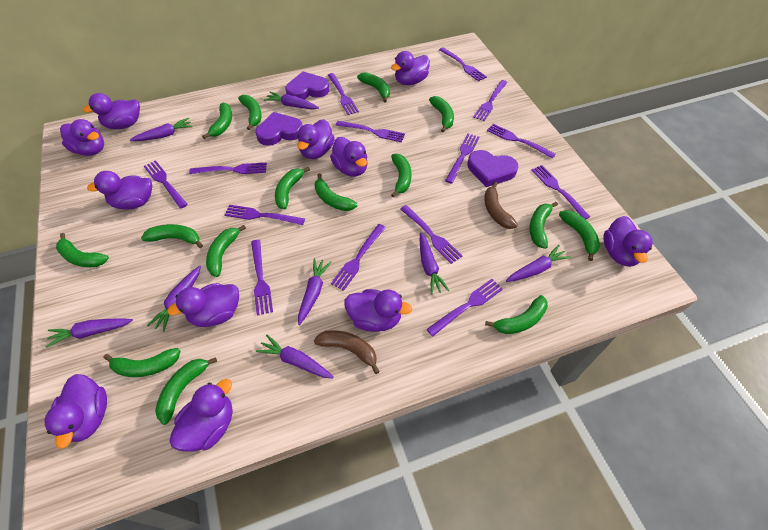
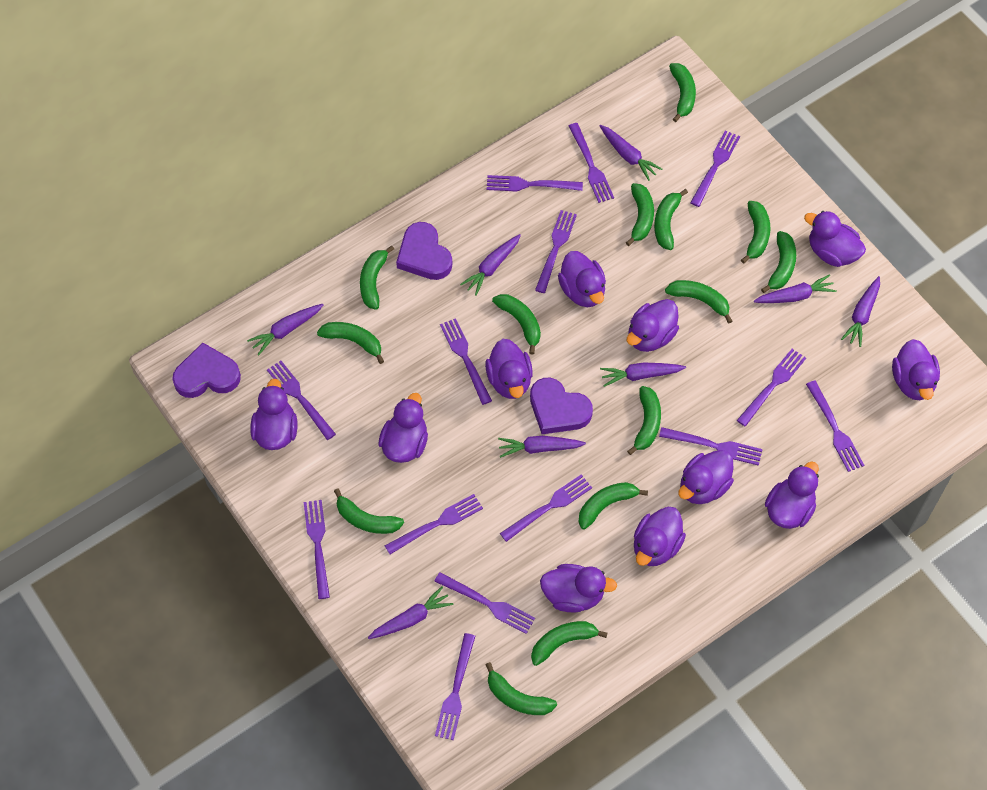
brown banana: 2 -> 0
green banana: 15 -> 14

